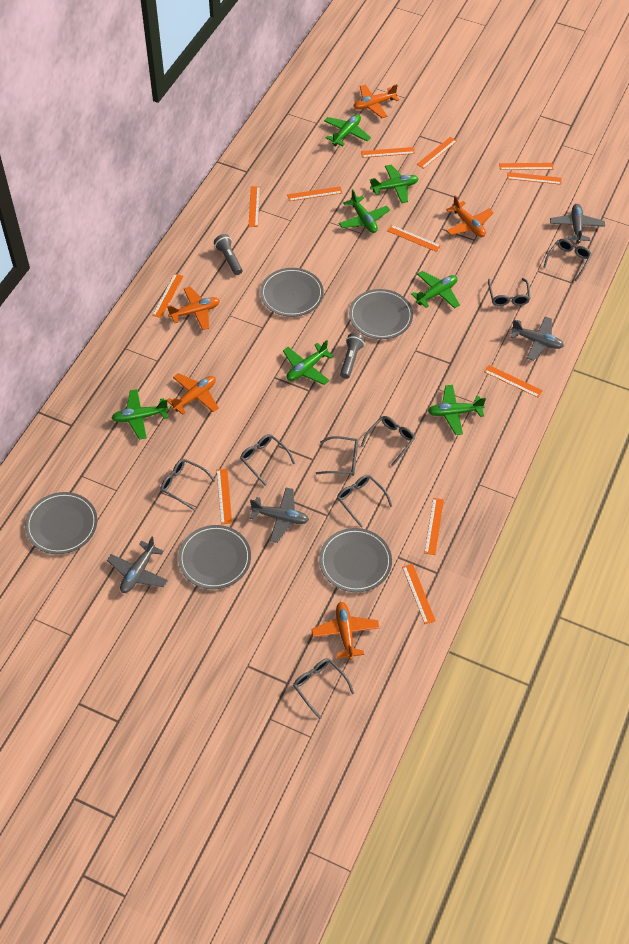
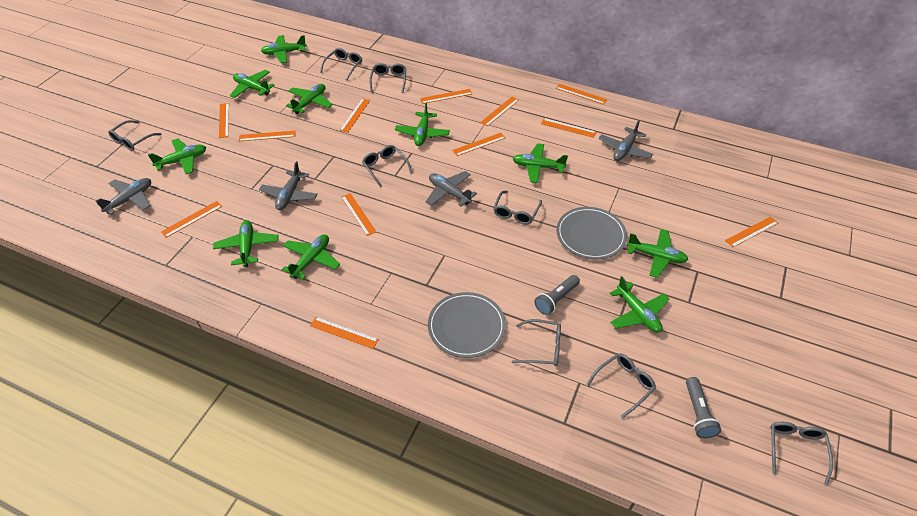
green plane: 7 -> 10
grey plate: 5 -> 2
orange plane: 5 -> 0

